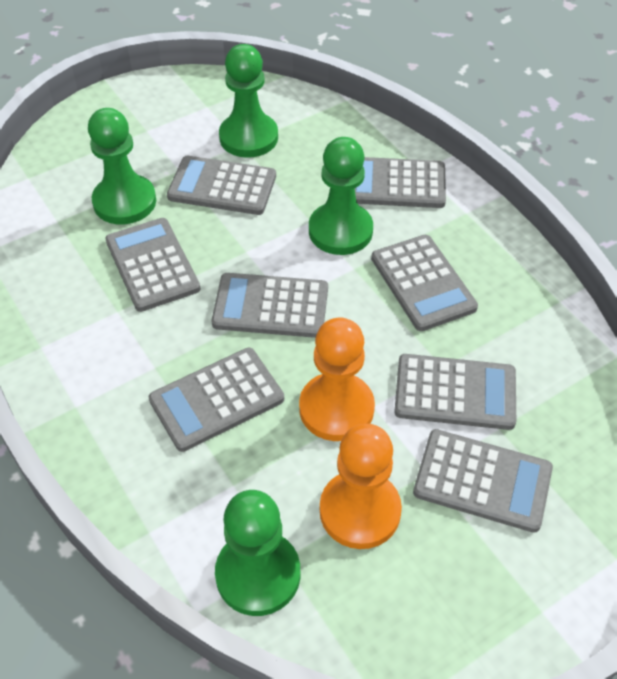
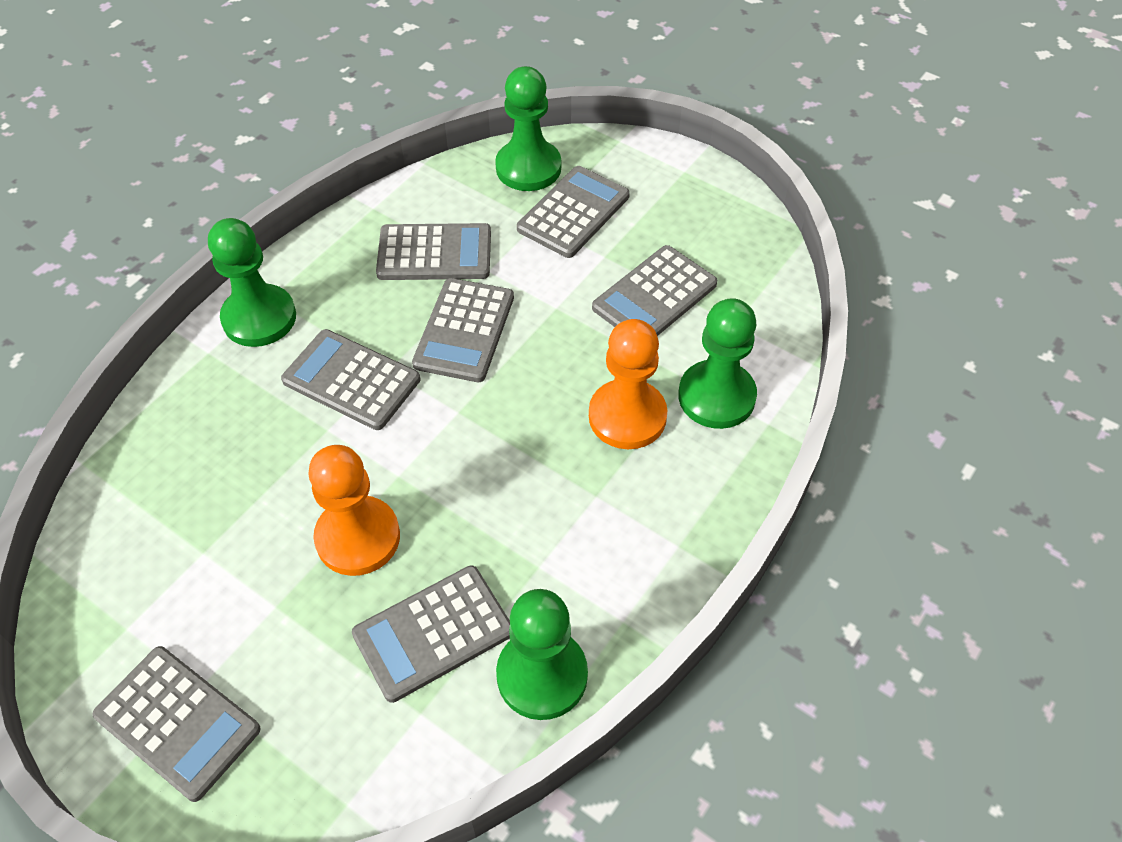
grey calculator: 8 -> 7

